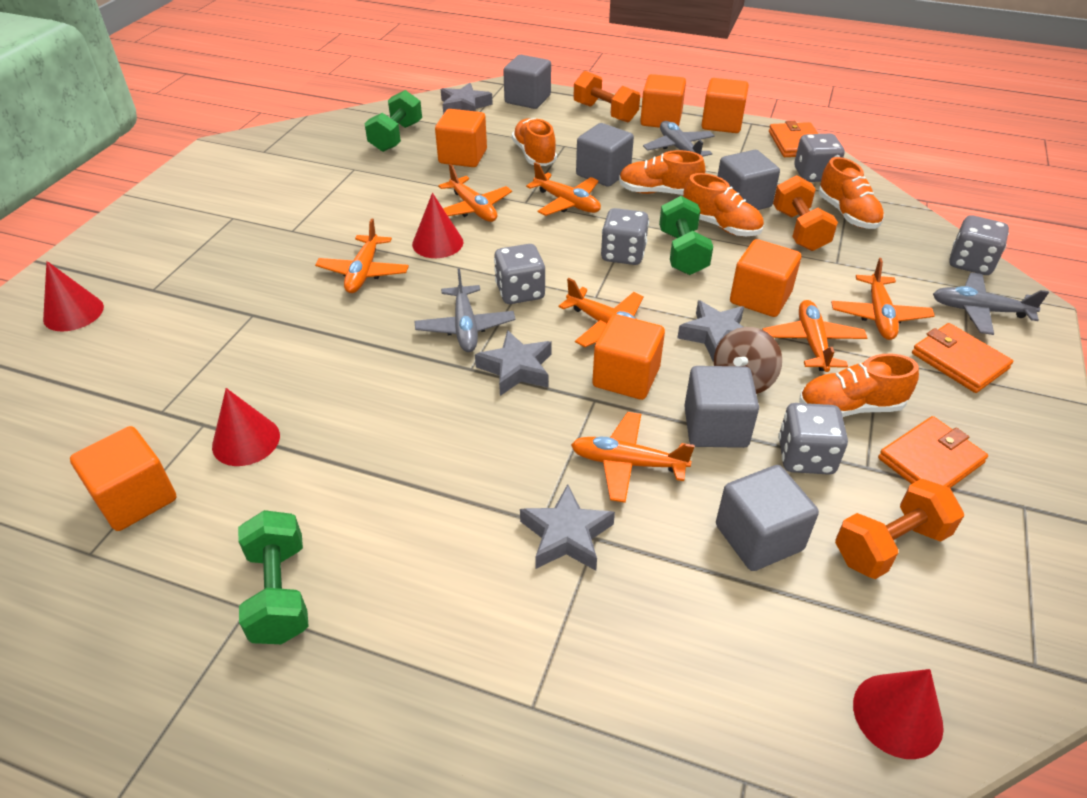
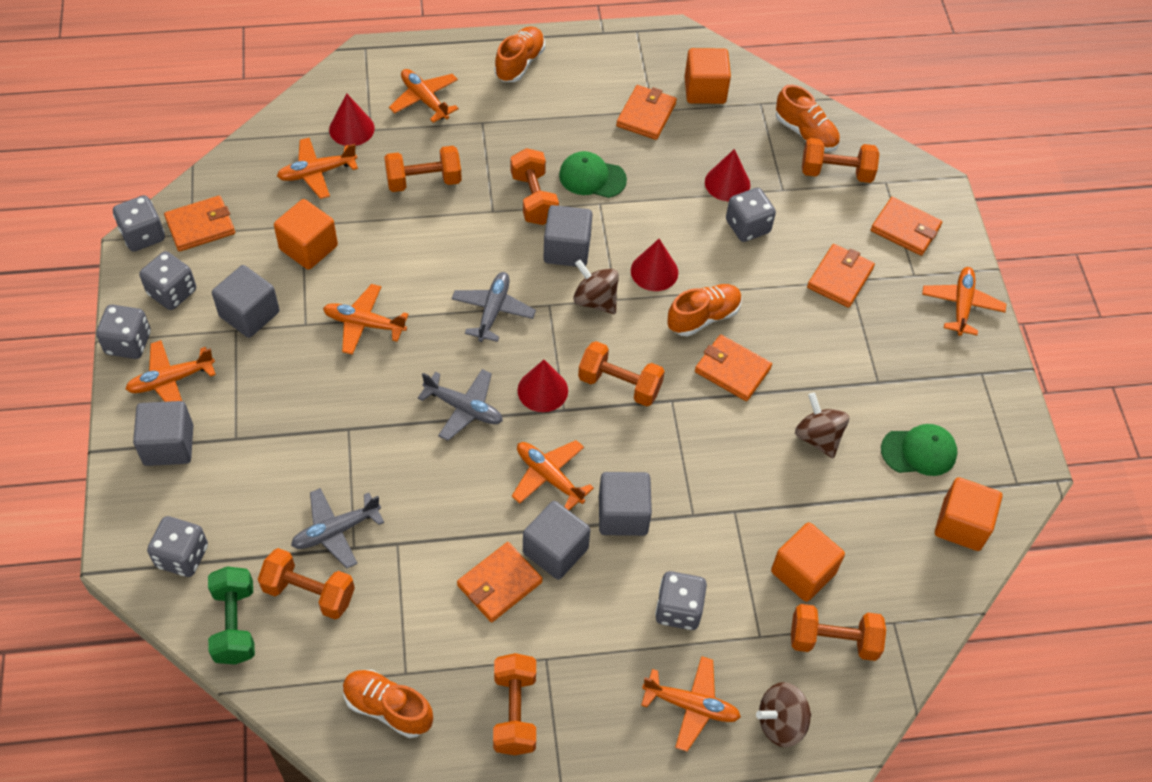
brown spinning top: 1 -> 3
green cap: 0 -> 2
green dumbbell: 3 -> 1
grey dice: 5 -> 6
grey star: 4 -> 0
orange cube: 6 -> 4
orange dumbbell: 3 -> 7
orange shoe: 5 -> 4
orange wallet: 3 -> 6

